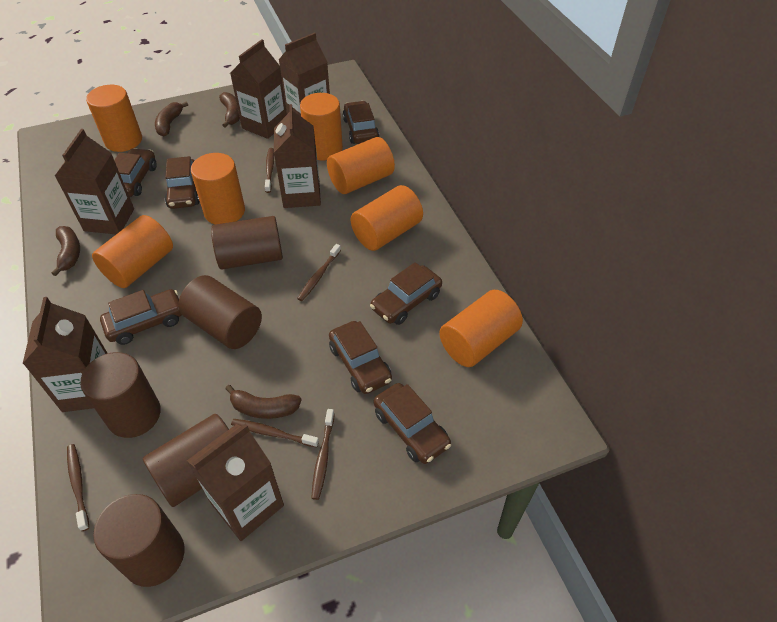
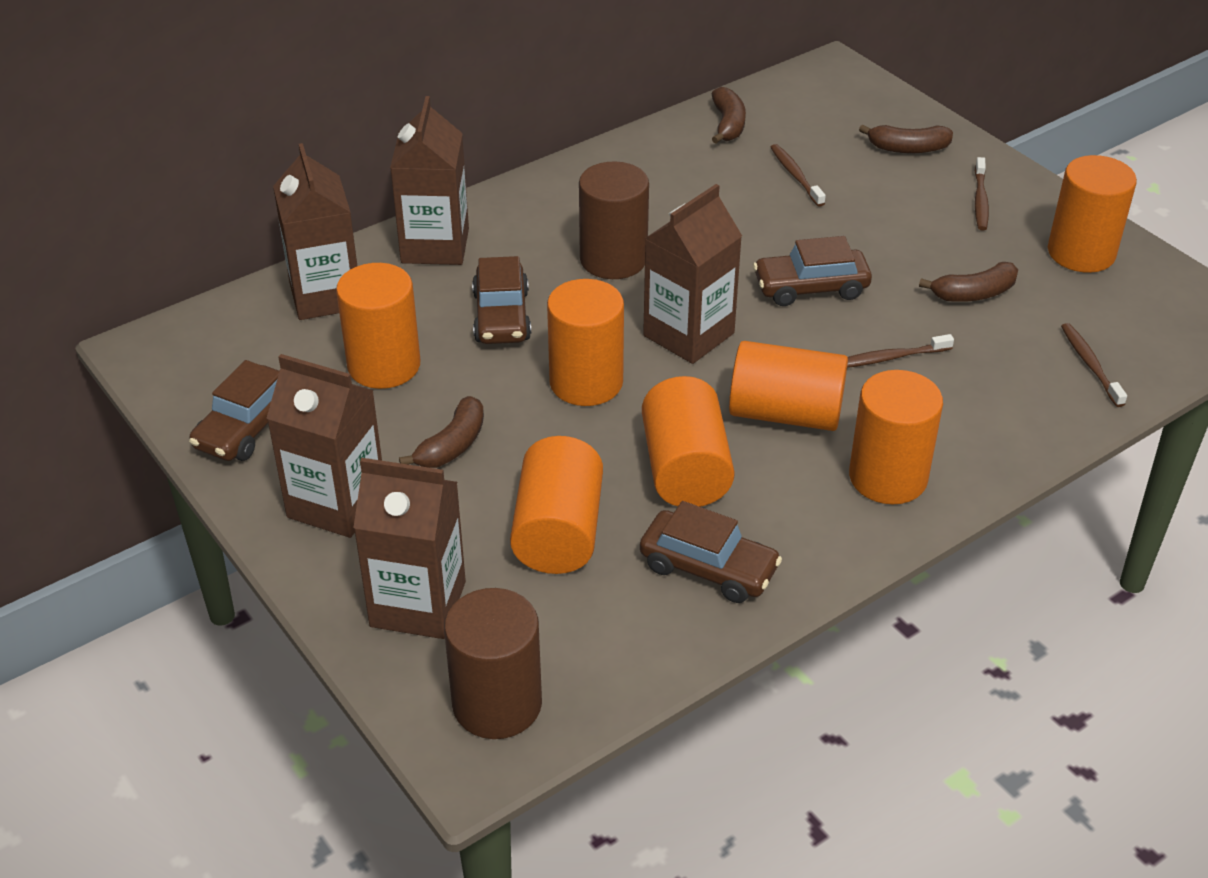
brown car: 7 -> 4
brown carton: 6 -> 5
brown cylinder: 5 -> 2
brown toothbrush: 5 -> 4

